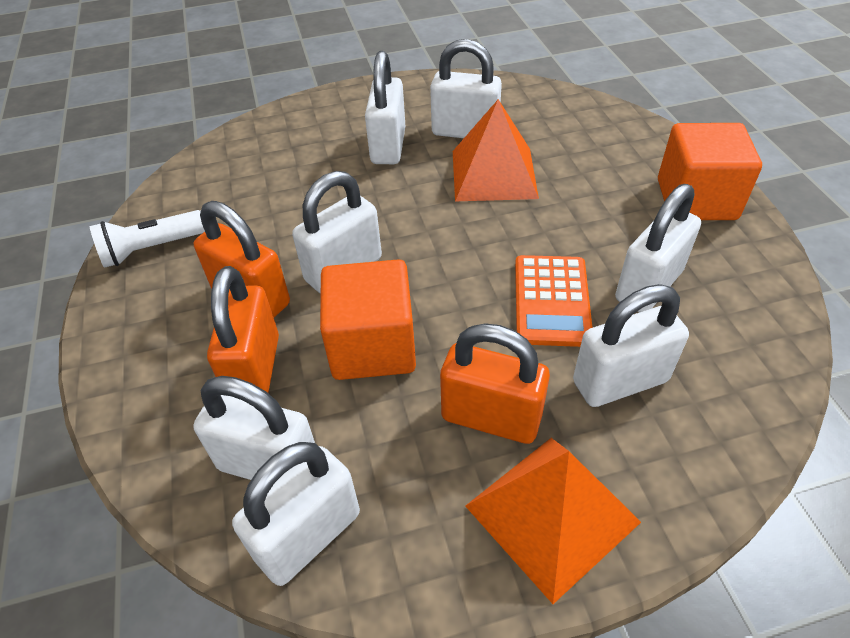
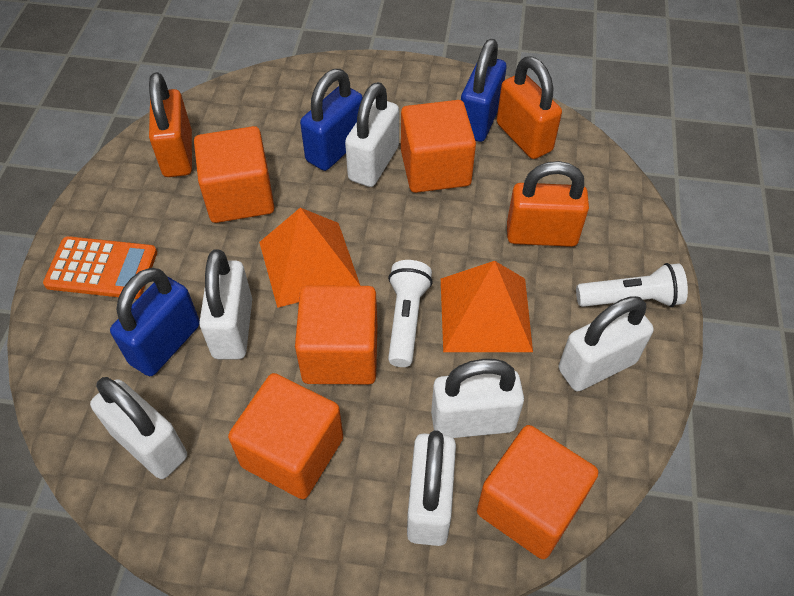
blue padlock: 0 -> 3
orange cube: 2 -> 5
white flashlight: 1 -> 2
white padlock: 7 -> 6

